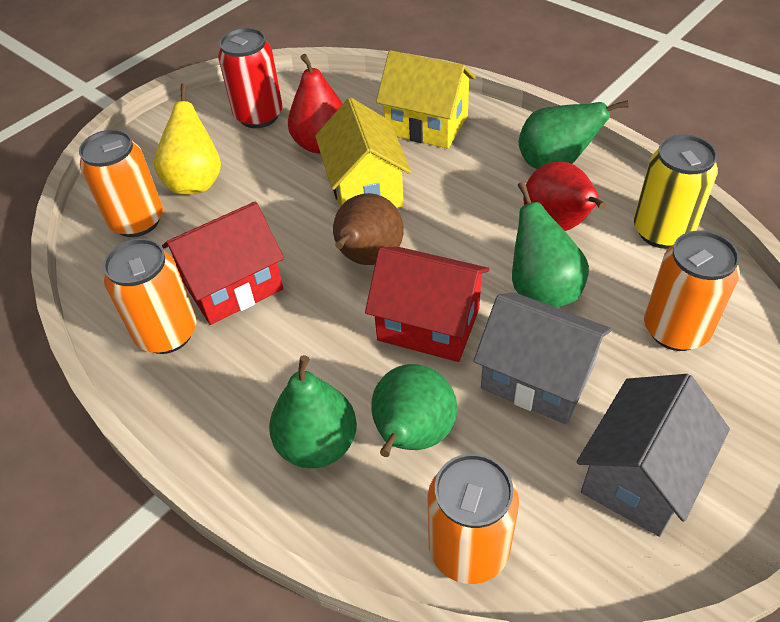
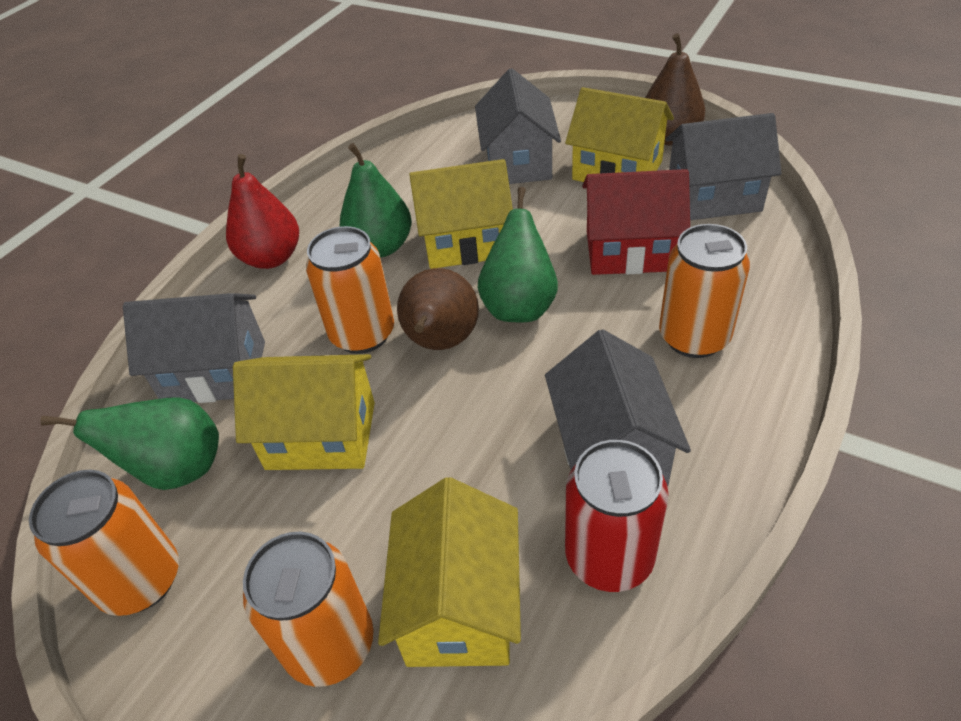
brown pear: 1 -> 2
green pear: 4 -> 3
grey house: 2 -> 4
red house: 2 -> 1
red pear: 2 -> 1
yellow can: 1 -> 0
yellow house: 2 -> 4
yellow pear: 1 -> 0

